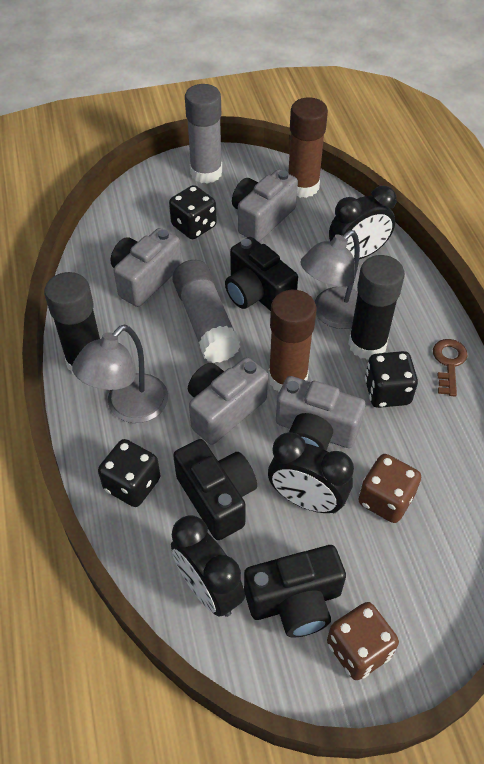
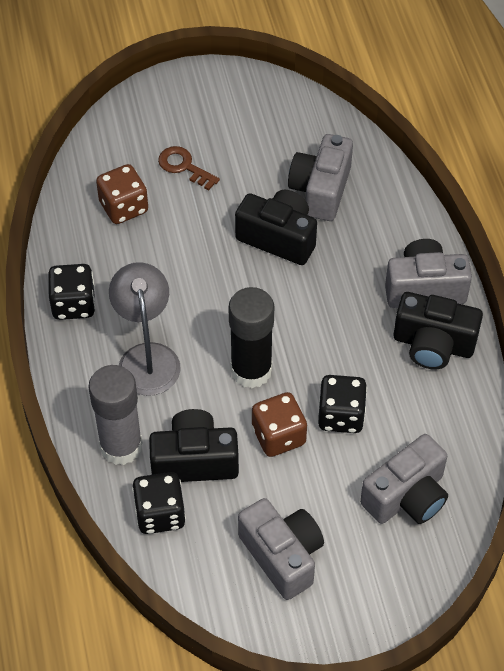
black clock: 3 -> 0
black glue stick: 2 -> 1
brown glue stick: 2 -> 0
grey glue stick: 2 -> 1
grey lamp: 2 -> 1

